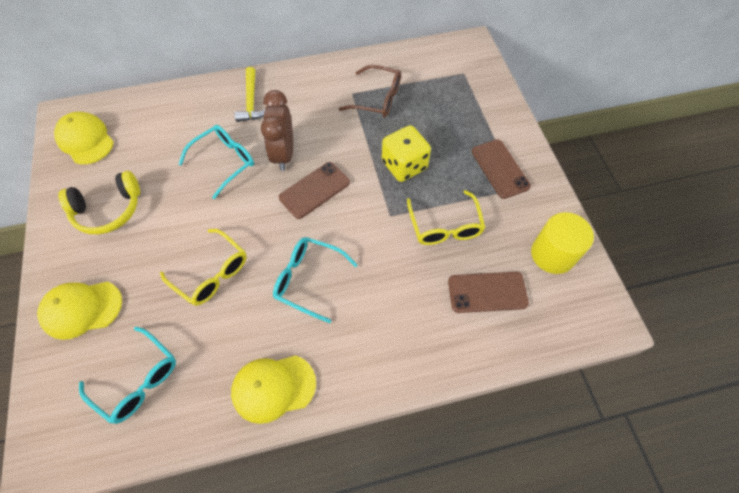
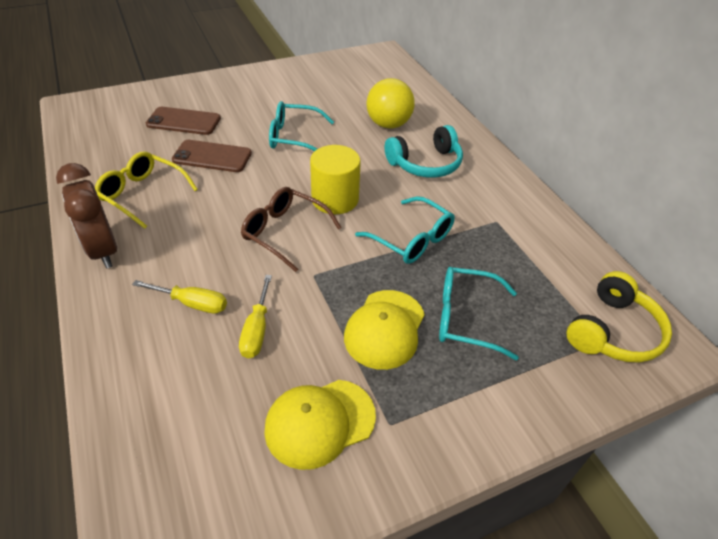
brown phone: 3 -> 2
turquoise headphones: 0 -> 1
yellow ball: 0 -> 1
yellow cap: 3 -> 2
yellow dice: 1 -> 0
yellow glasses: 2 -> 1
yellow hammer: 1 -> 0
yellow screwdriver: 0 -> 2

